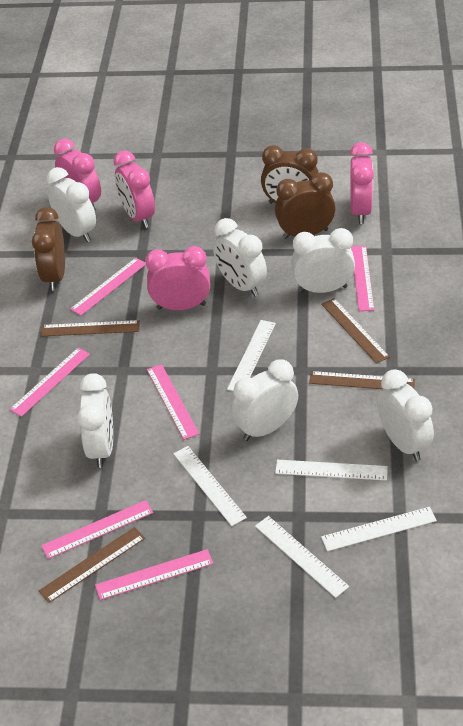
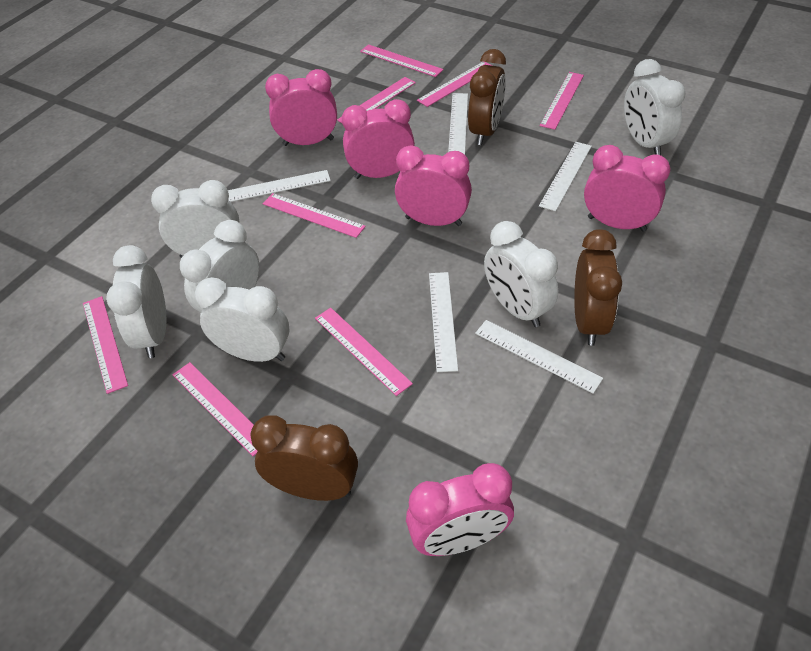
brown ruler: 4 -> 0
pink clock: 4 -> 5
pink ruler: 6 -> 8

